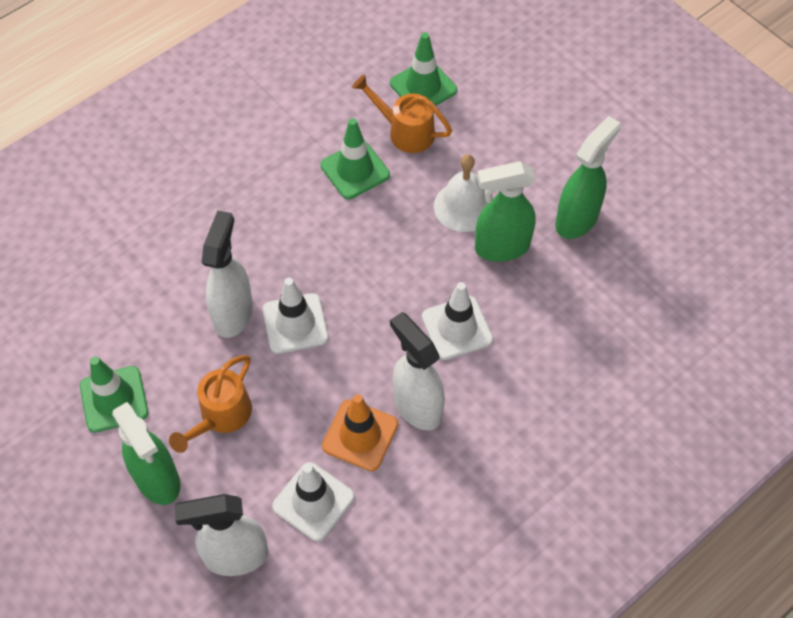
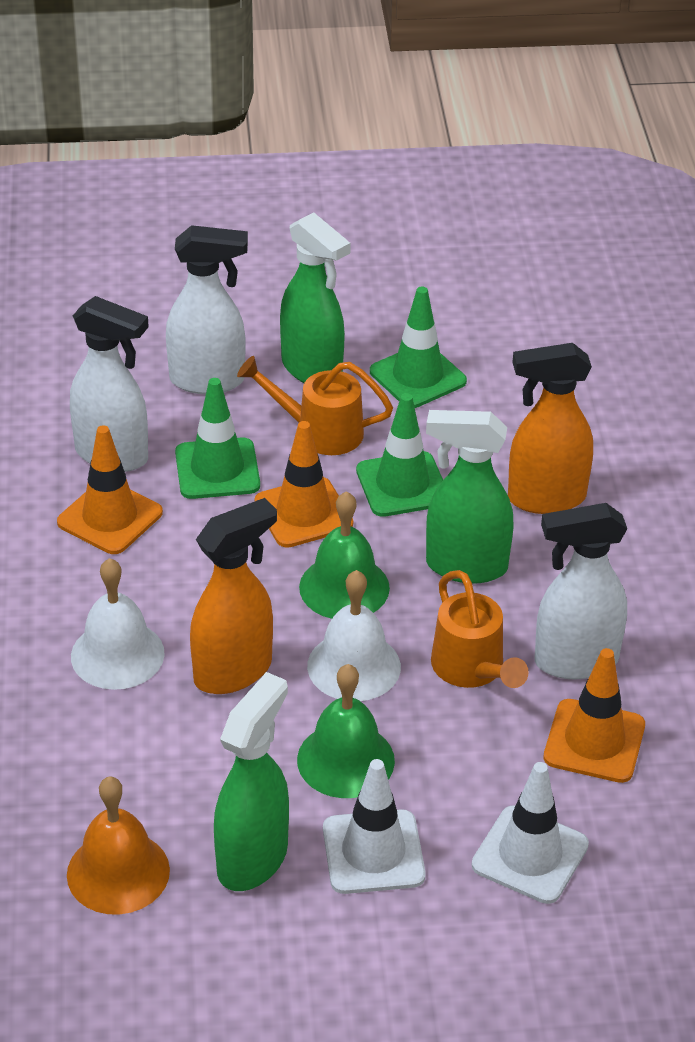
green bell: 0 -> 2
orange bell: 0 -> 1
orange spray bottle: 0 -> 2
orange traffic cone: 1 -> 3
white bell: 1 -> 2
white traffic cone: 3 -> 2

